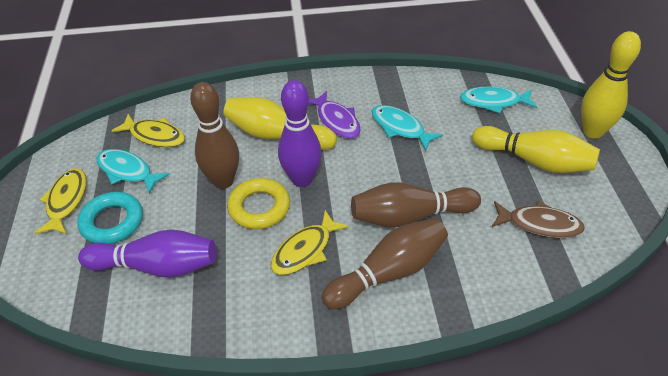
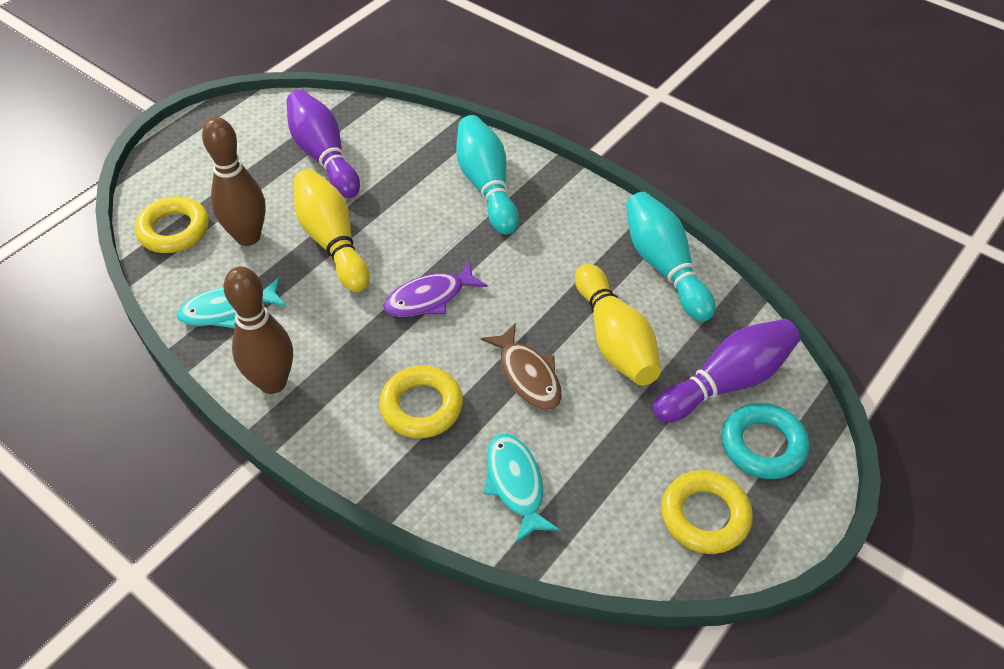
brown bowling pin: 3 -> 2
turquoise bowling pin: 0 -> 2
turquoise fish: 3 -> 2
yellow bowling pin: 3 -> 2
yellow fish: 3 -> 0
yellow ring: 1 -> 3

